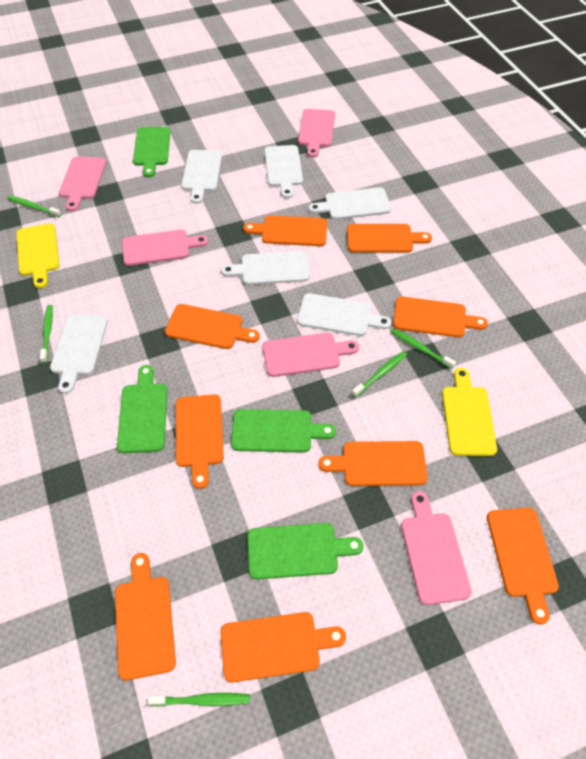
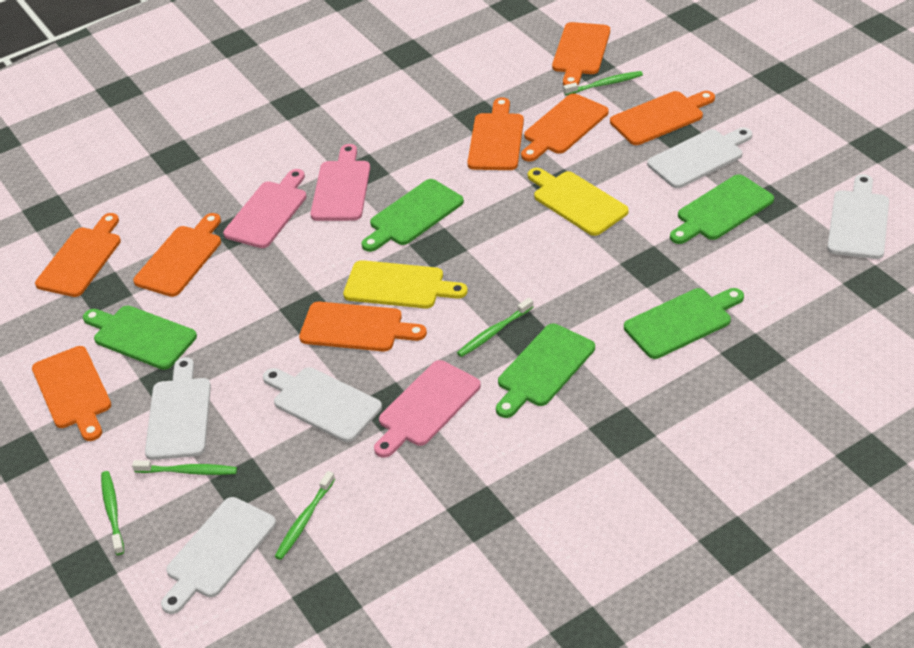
green cutting board: 4 -> 5
orange cutting board: 9 -> 8
pink cutting board: 5 -> 3
white cutting board: 6 -> 5

